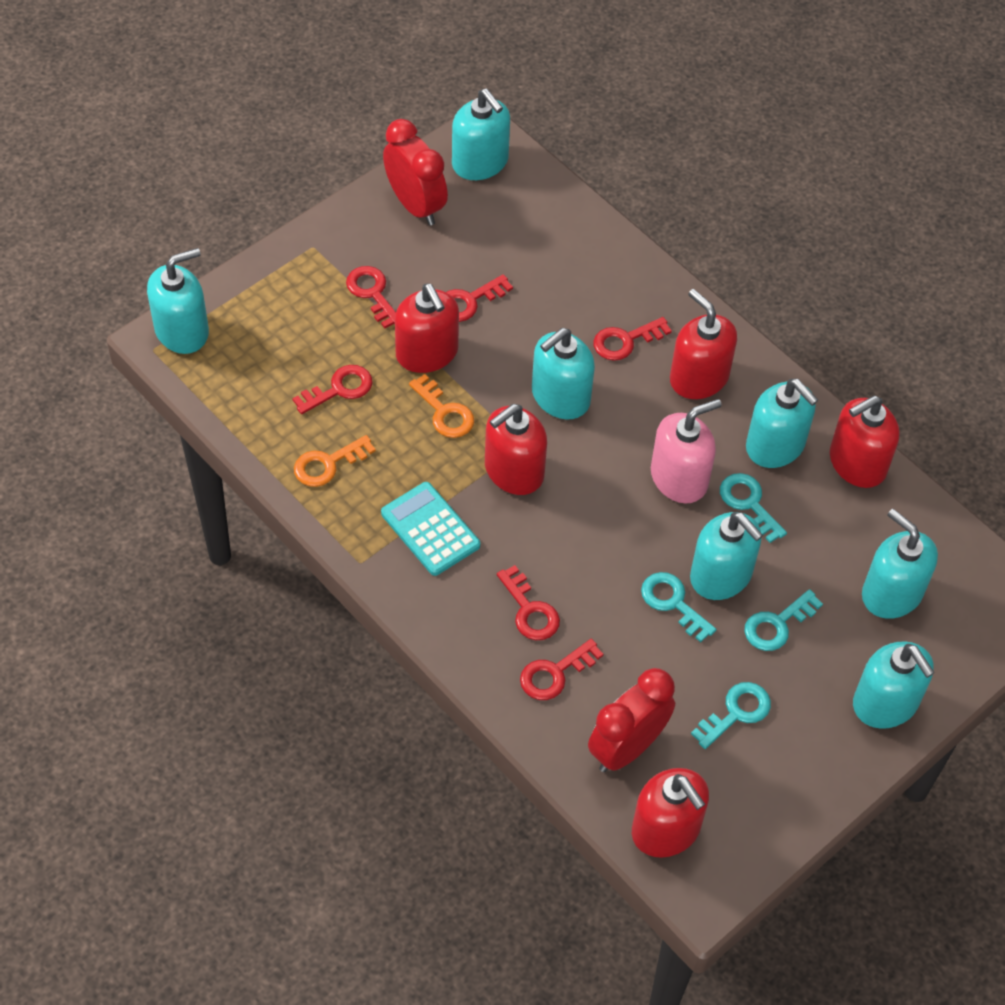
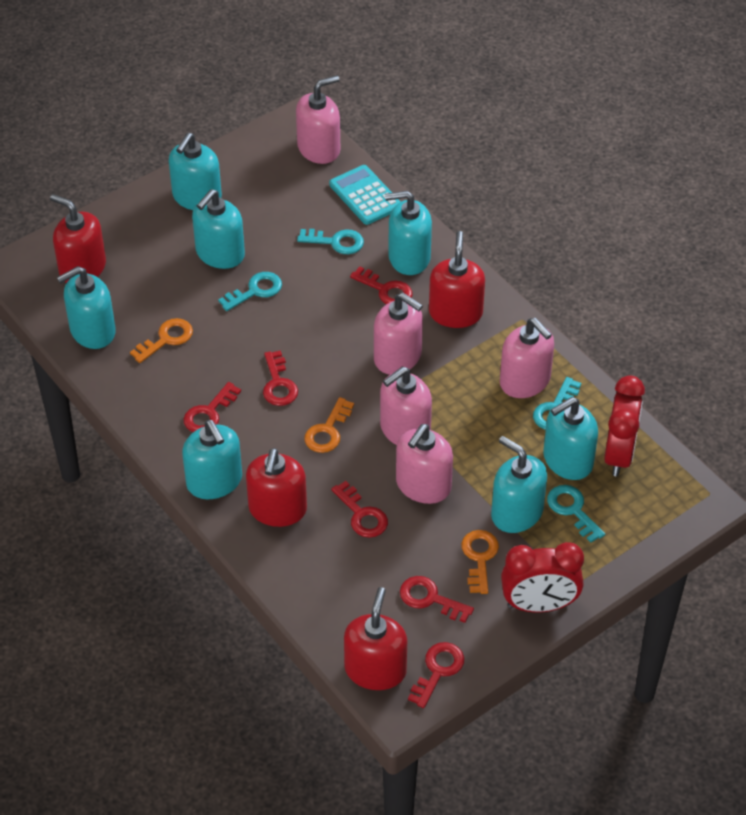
orange key: 2 -> 3
pink soap dispenser: 1 -> 5
red soap dispenser: 5 -> 4

